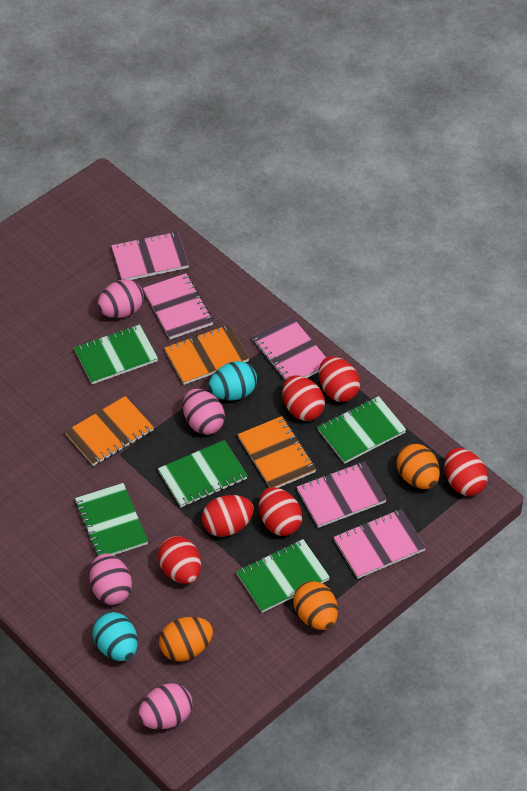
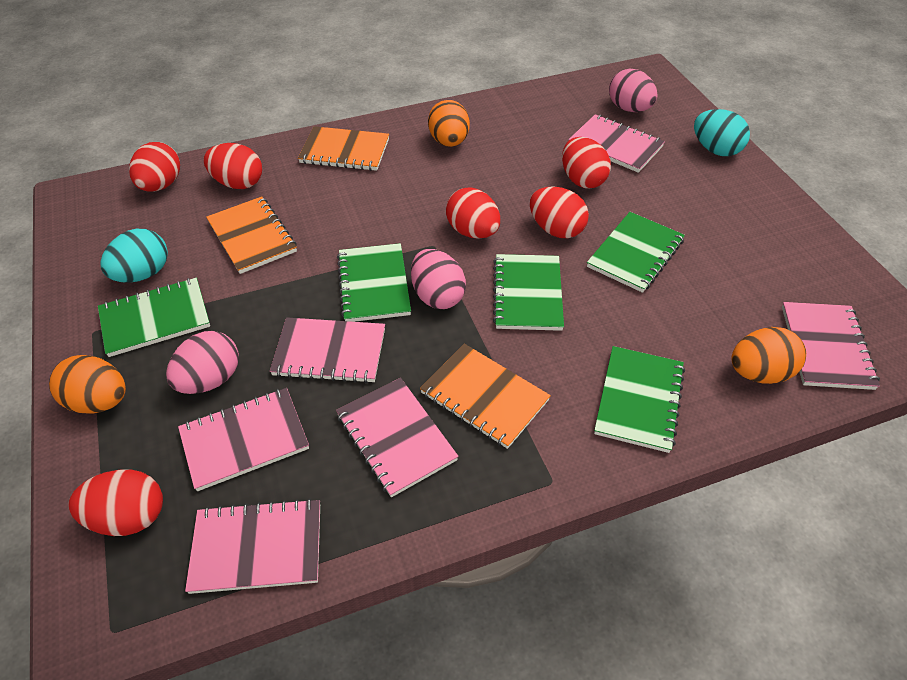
pink egg: 4 -> 3
pink notebook: 5 -> 6

